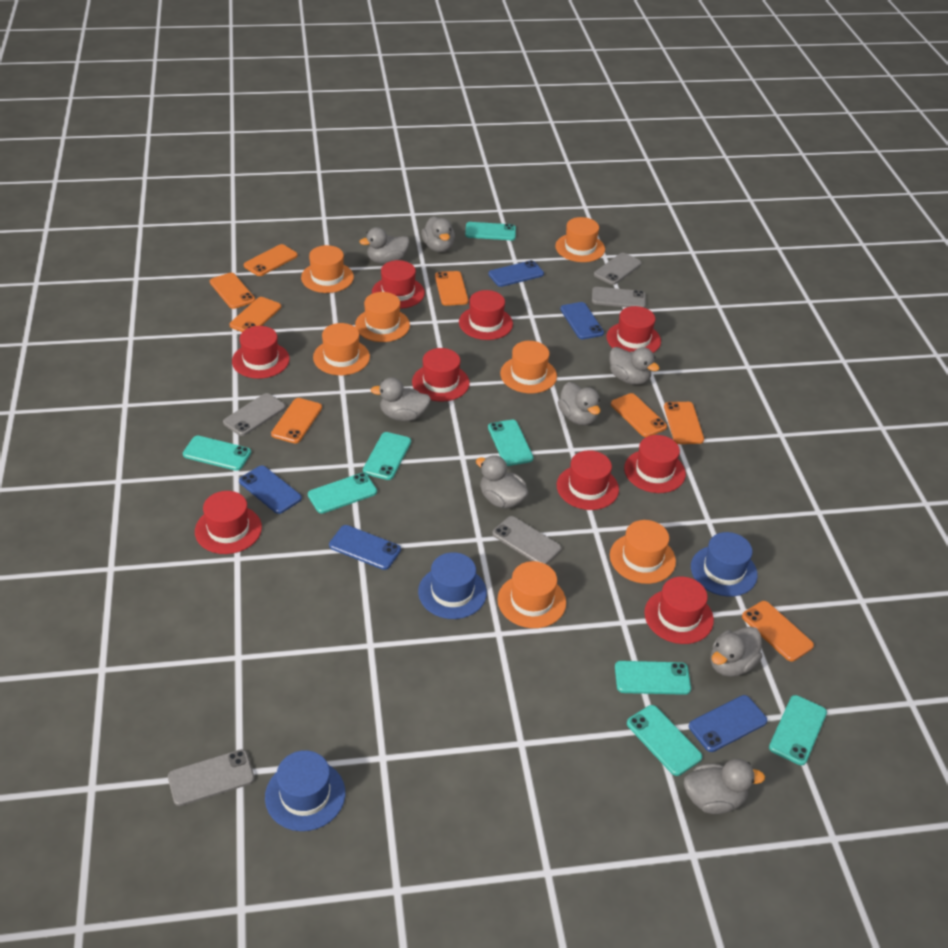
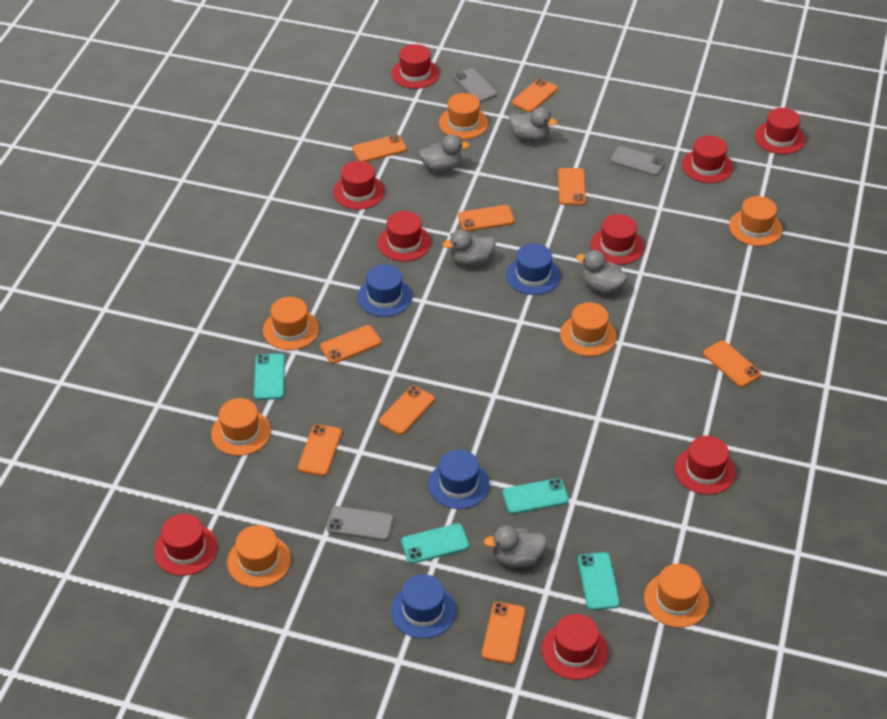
blue hat: 3 -> 4
blue phone: 5 -> 0
grey duck: 8 -> 5
grey phone: 5 -> 3
orange phone: 8 -> 9
turquoise phone: 8 -> 4

